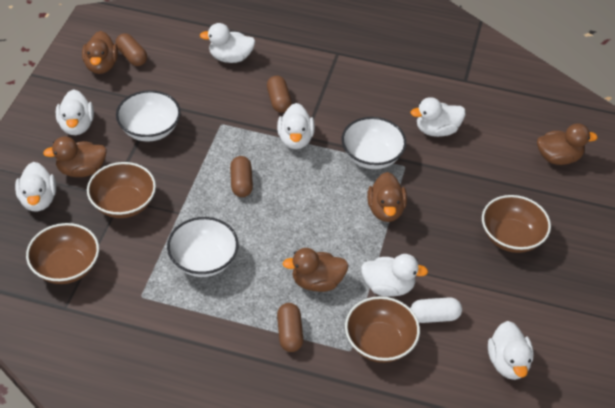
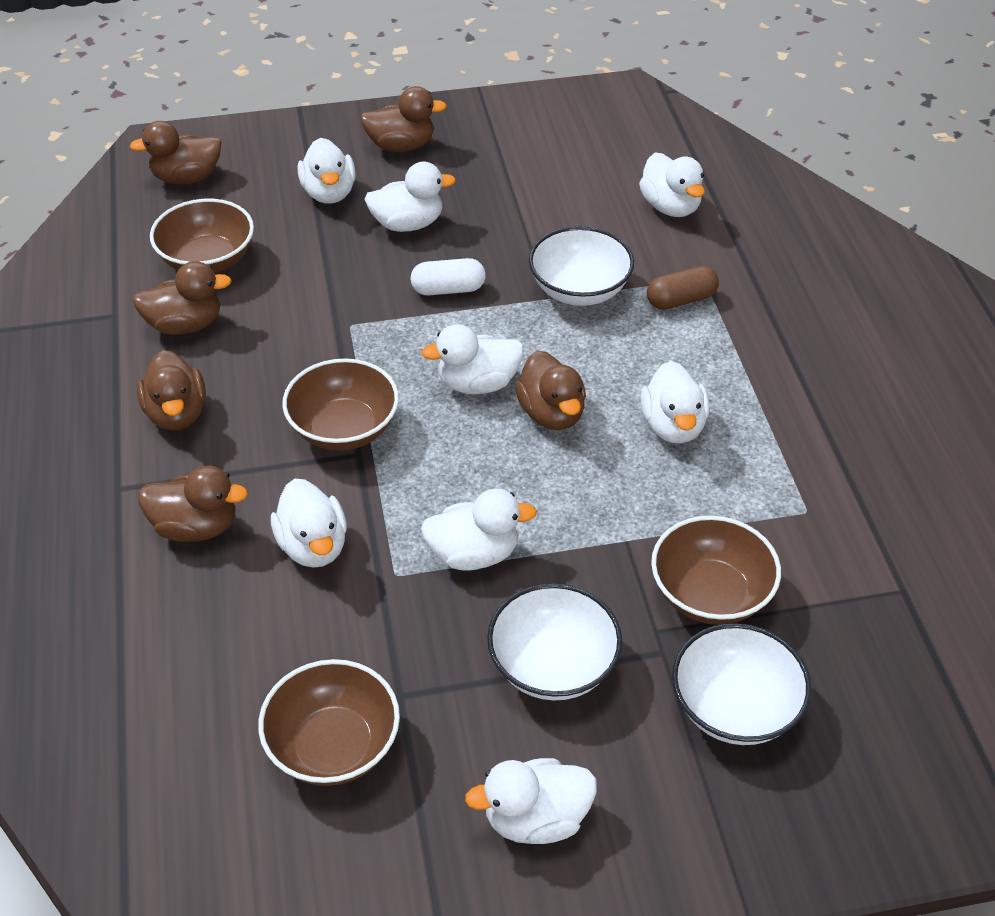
brown capsule: 4 -> 1
brown duck: 5 -> 6
white duck: 7 -> 8

